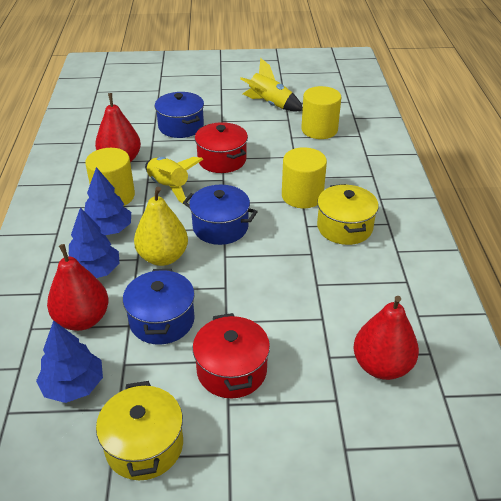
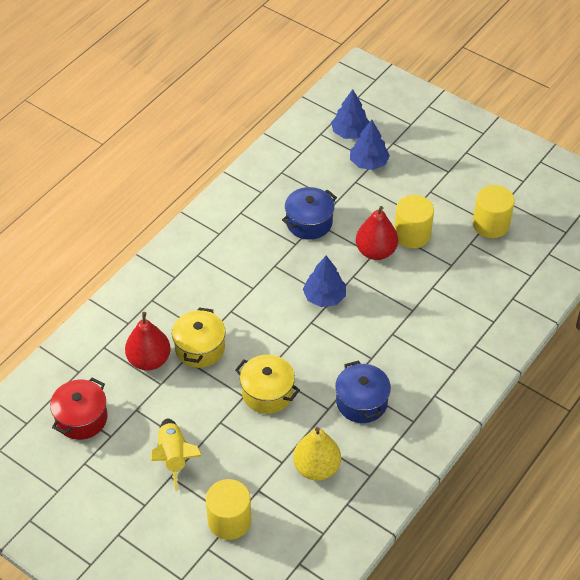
blue pot: 3 -> 2
red pear: 3 -> 2
red pot: 2 -> 1
yellow rocket: 2 -> 1

